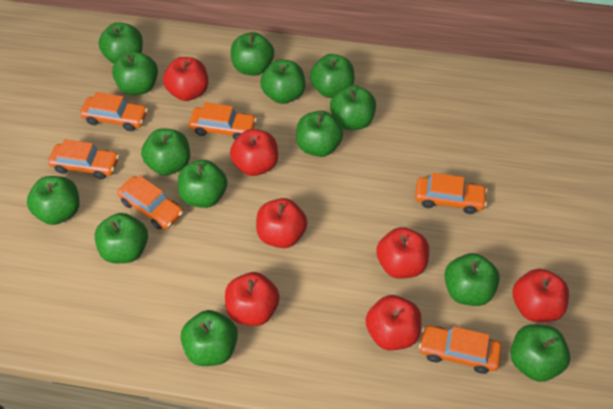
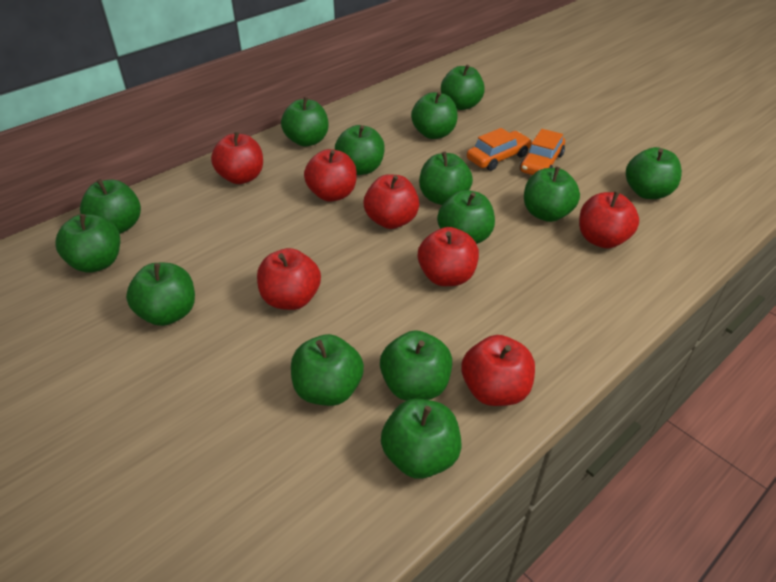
orange car: 6 -> 2

